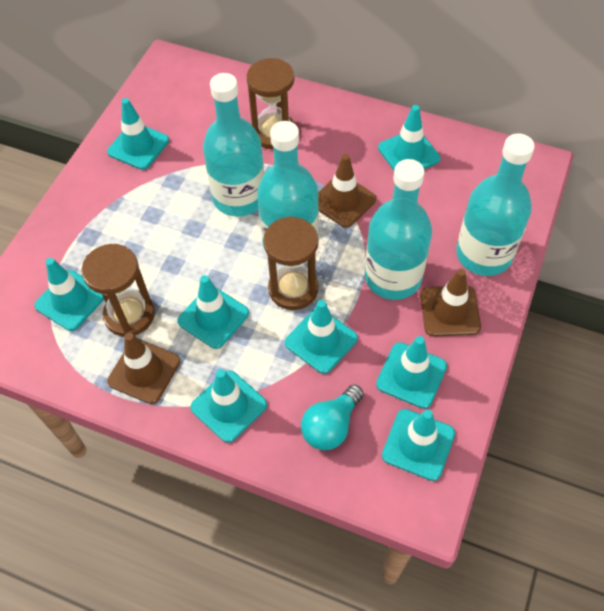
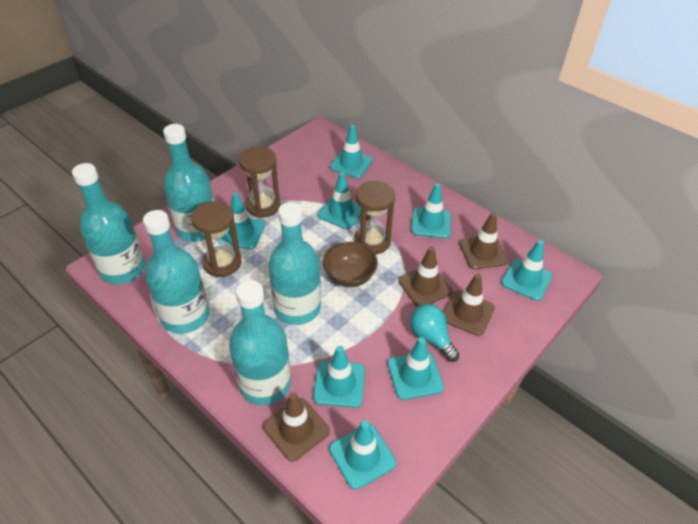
brown bowl: 0 -> 1
brown traffic cone: 3 -> 4
turquoise bottle: 4 -> 5

